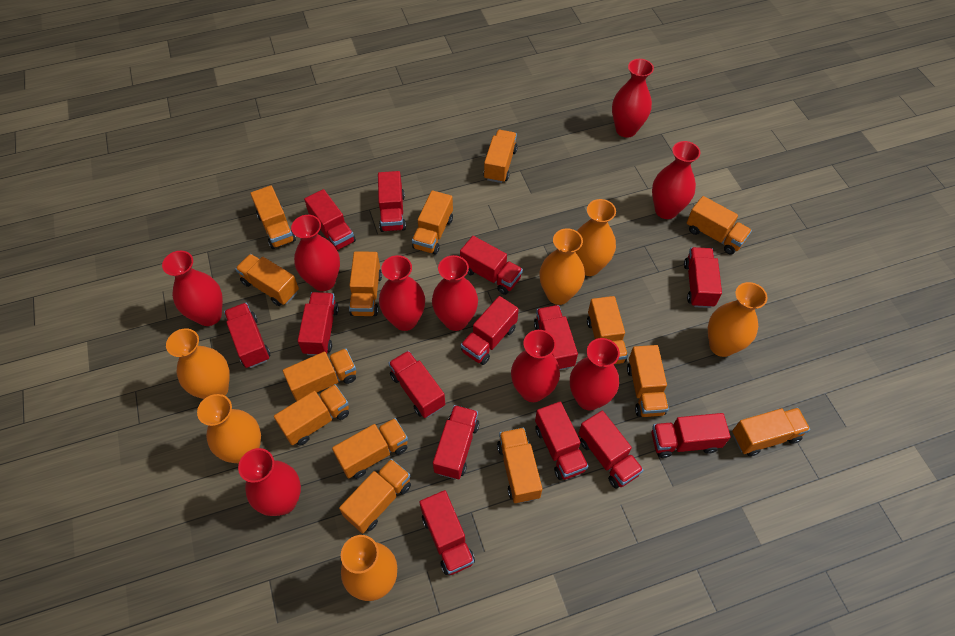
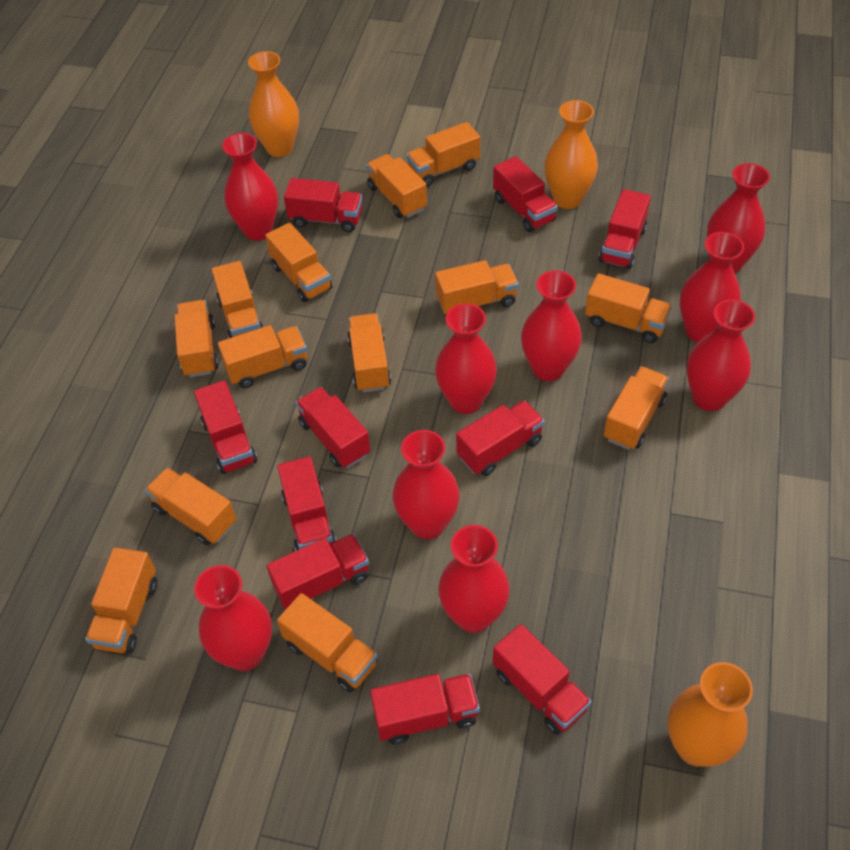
orange truck: 14 -> 13
orange vase: 6 -> 3
red truck: 14 -> 10

